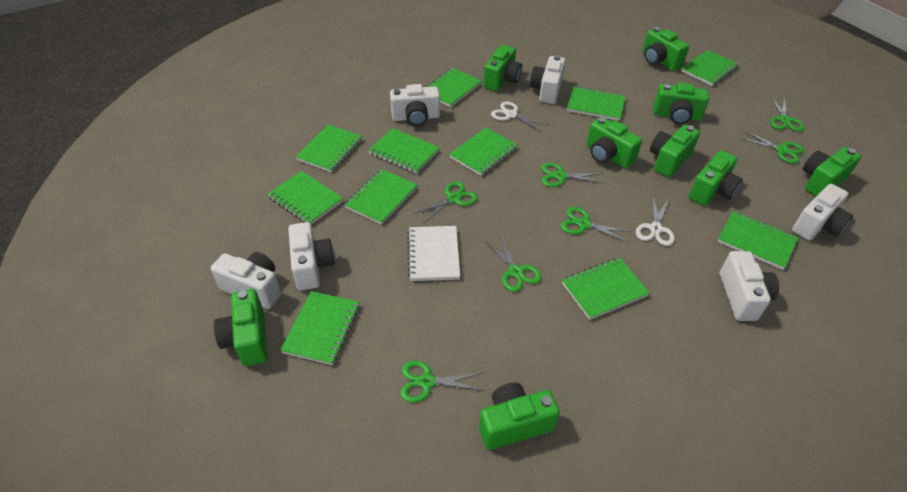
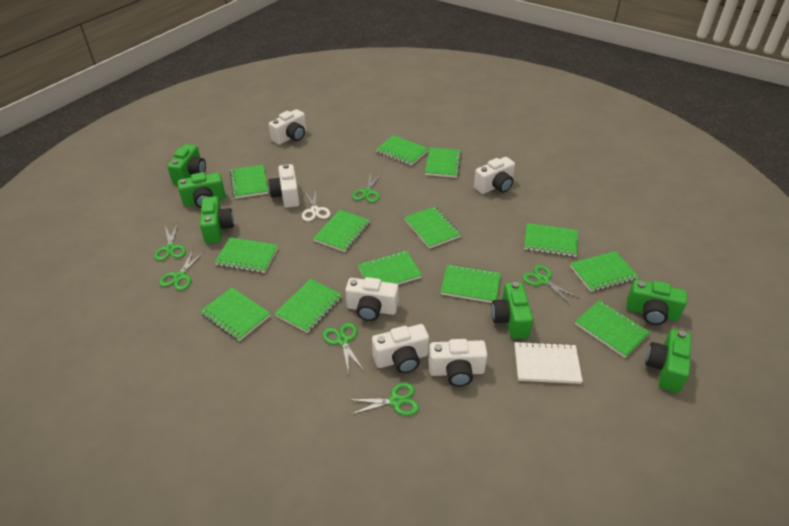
green camera: 9 -> 6
green notebook: 11 -> 13
green scissors: 7 -> 6
white scissors: 2 -> 1

